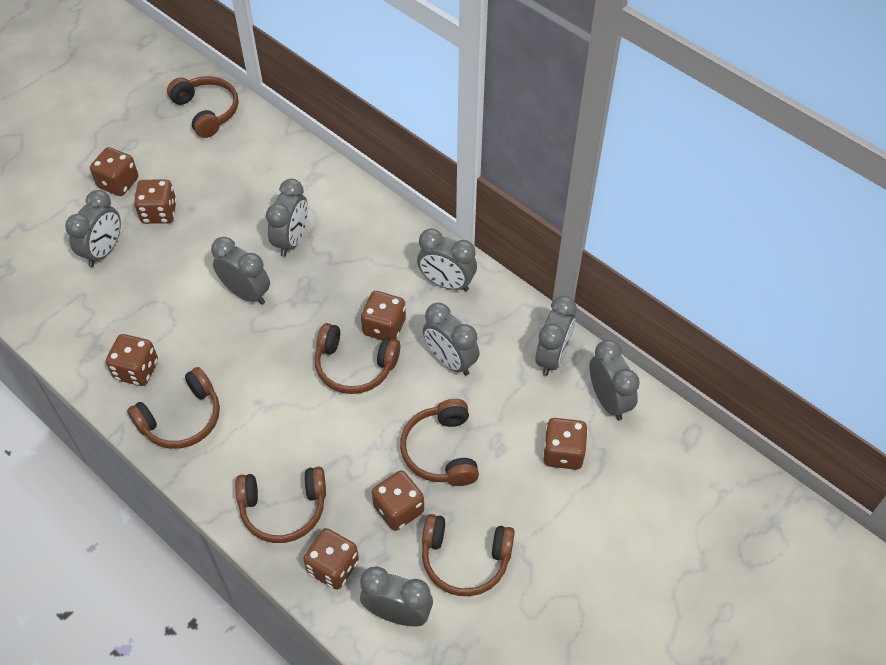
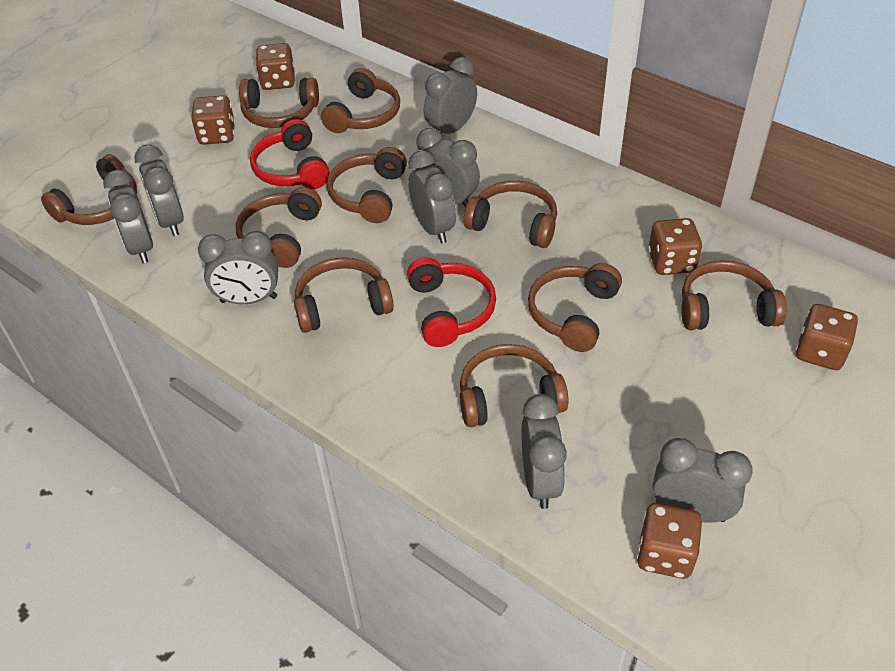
brown dice: 7 -> 5
brown headphones: 6 -> 10
red headphones: 0 -> 2

